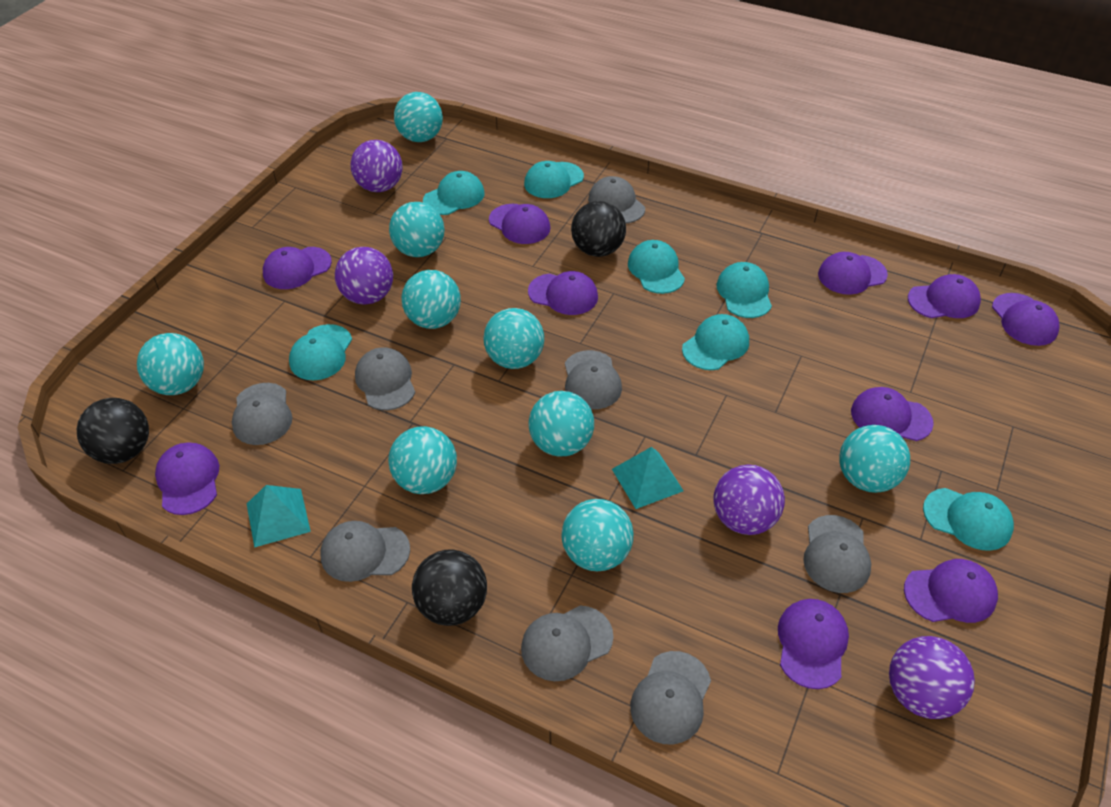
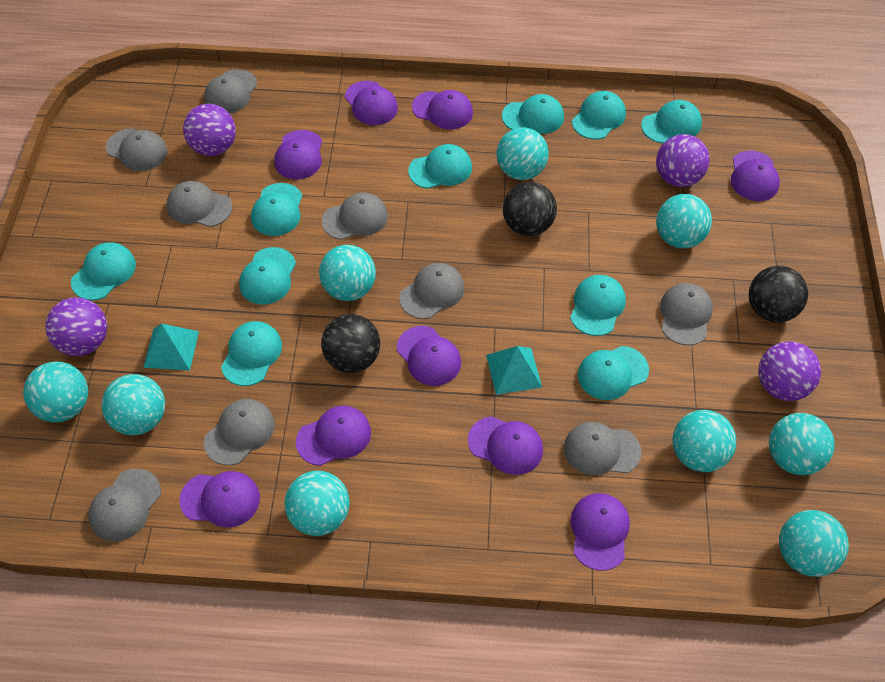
grey cap: 8 -> 9
purple cap: 10 -> 9
turquoise cap: 7 -> 10

